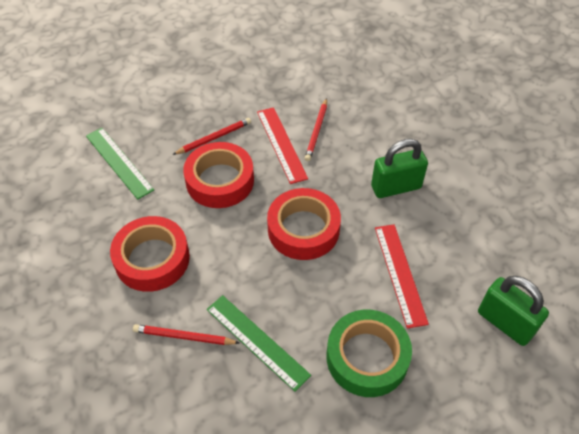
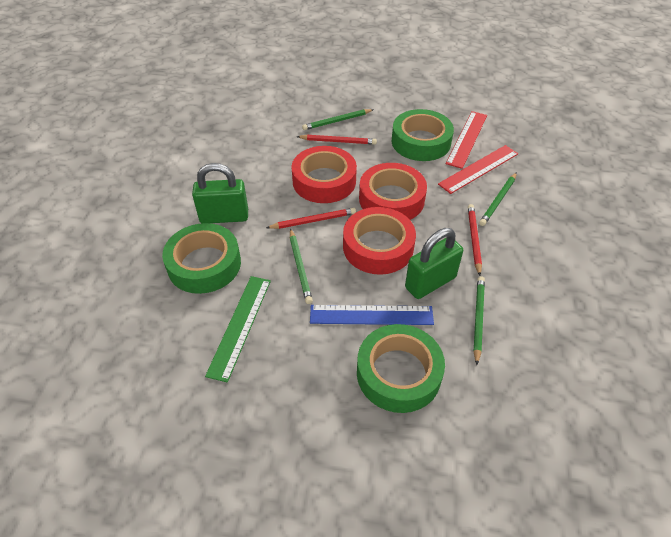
blue ruler: 0 -> 1
green pencil: 0 -> 4
green ruler: 2 -> 1
green tape: 1 -> 3

